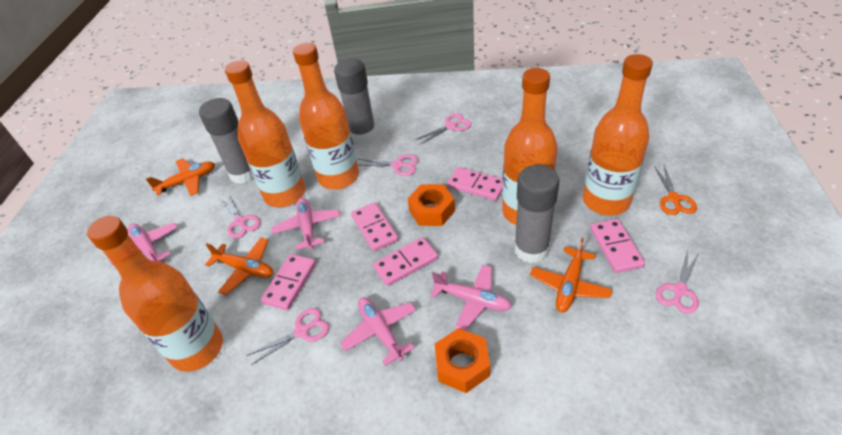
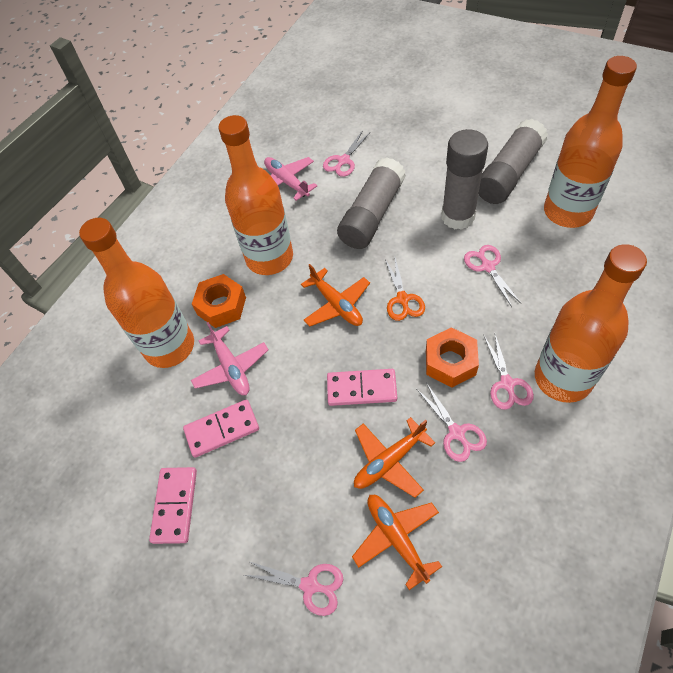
orange bottle: 5 -> 4
pink domino: 5 -> 3
pink plane: 4 -> 2

